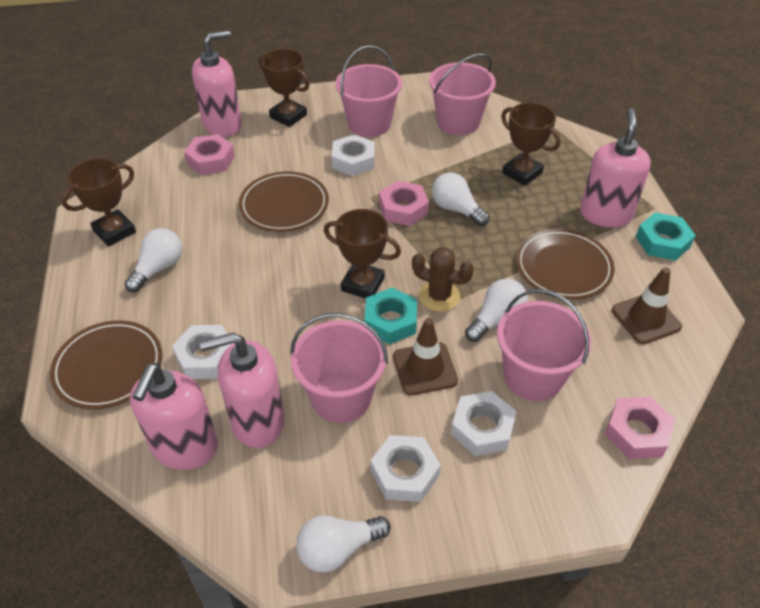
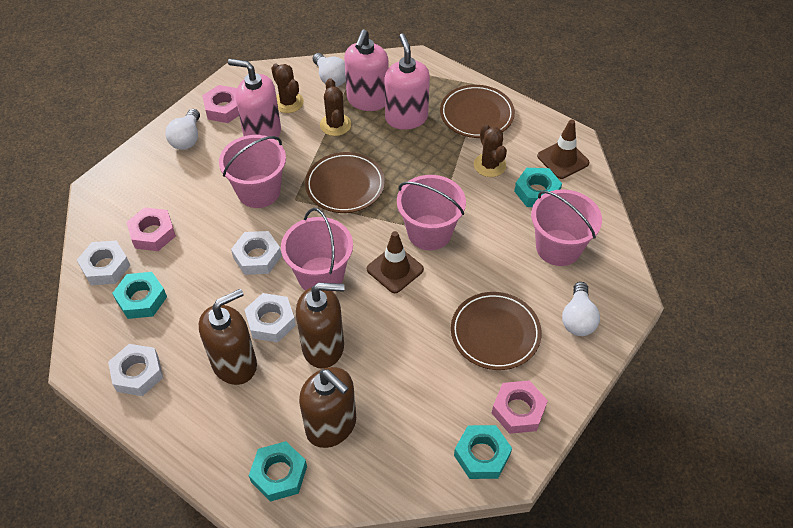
brown cactus: 1 -> 3
brown soap dispenser: 0 -> 3
brown trophy: 4 -> 0
pink soap dispenser: 4 -> 3
turquoise nut: 2 -> 4
white light bulb: 4 -> 3

